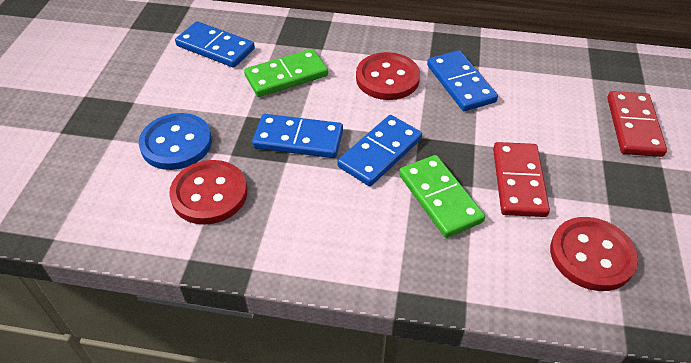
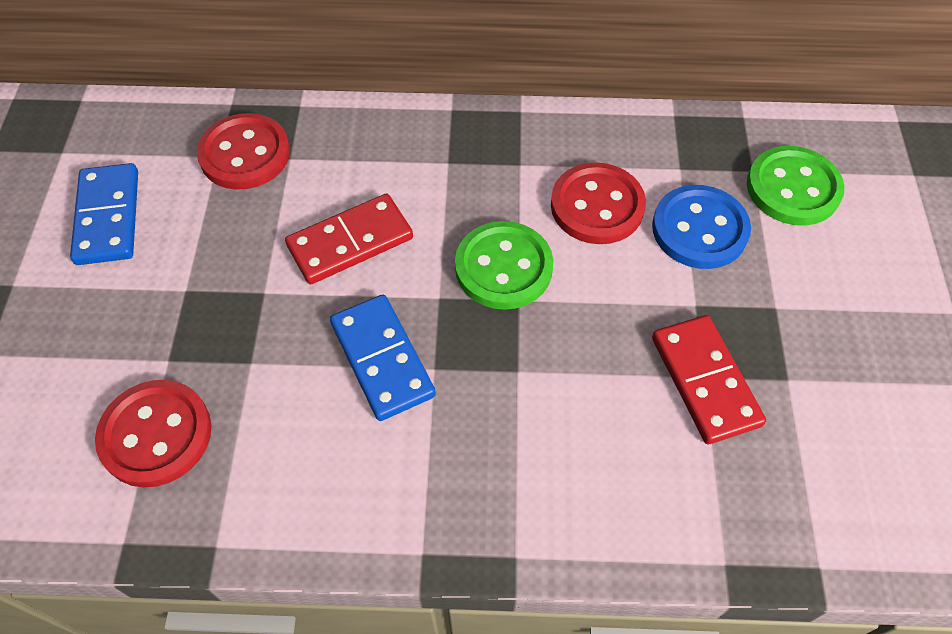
blue domino: 4 -> 2
green button: 0 -> 2
green domino: 2 -> 0

